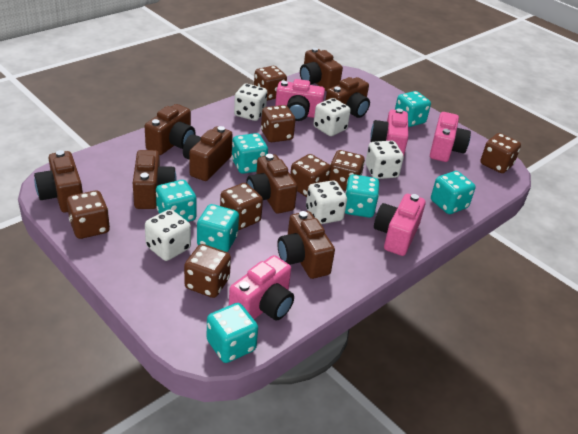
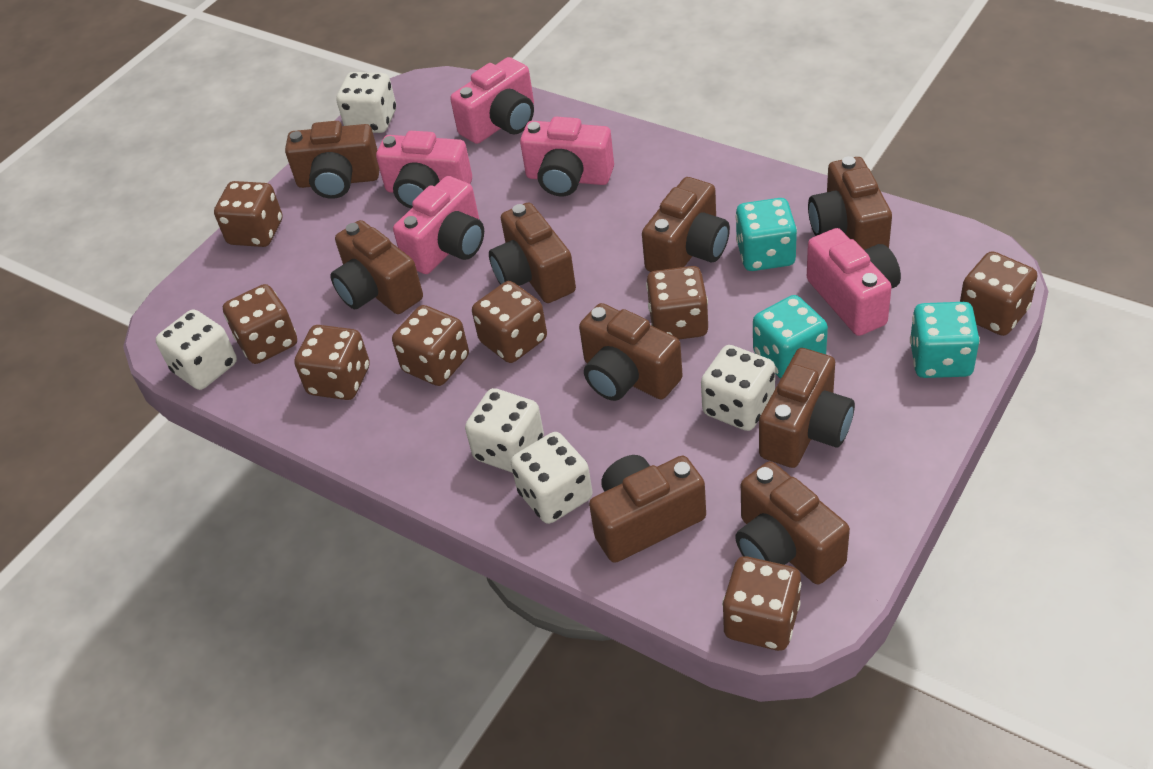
brown camera: 8 -> 9
turquoise dice: 7 -> 3

